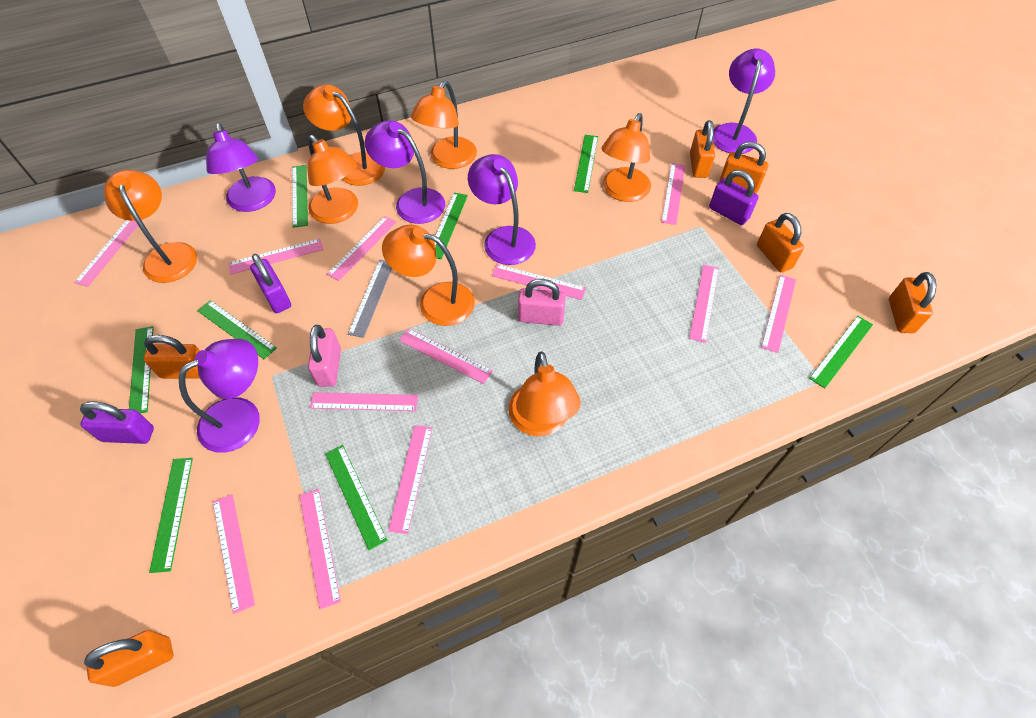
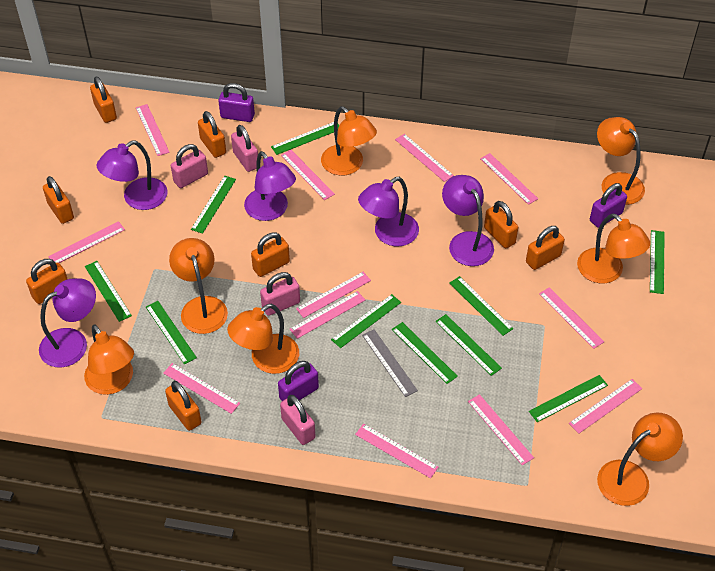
green ruler: 8 -> 10
orange padlock: 6 -> 8
pink padlock: 2 -> 4

